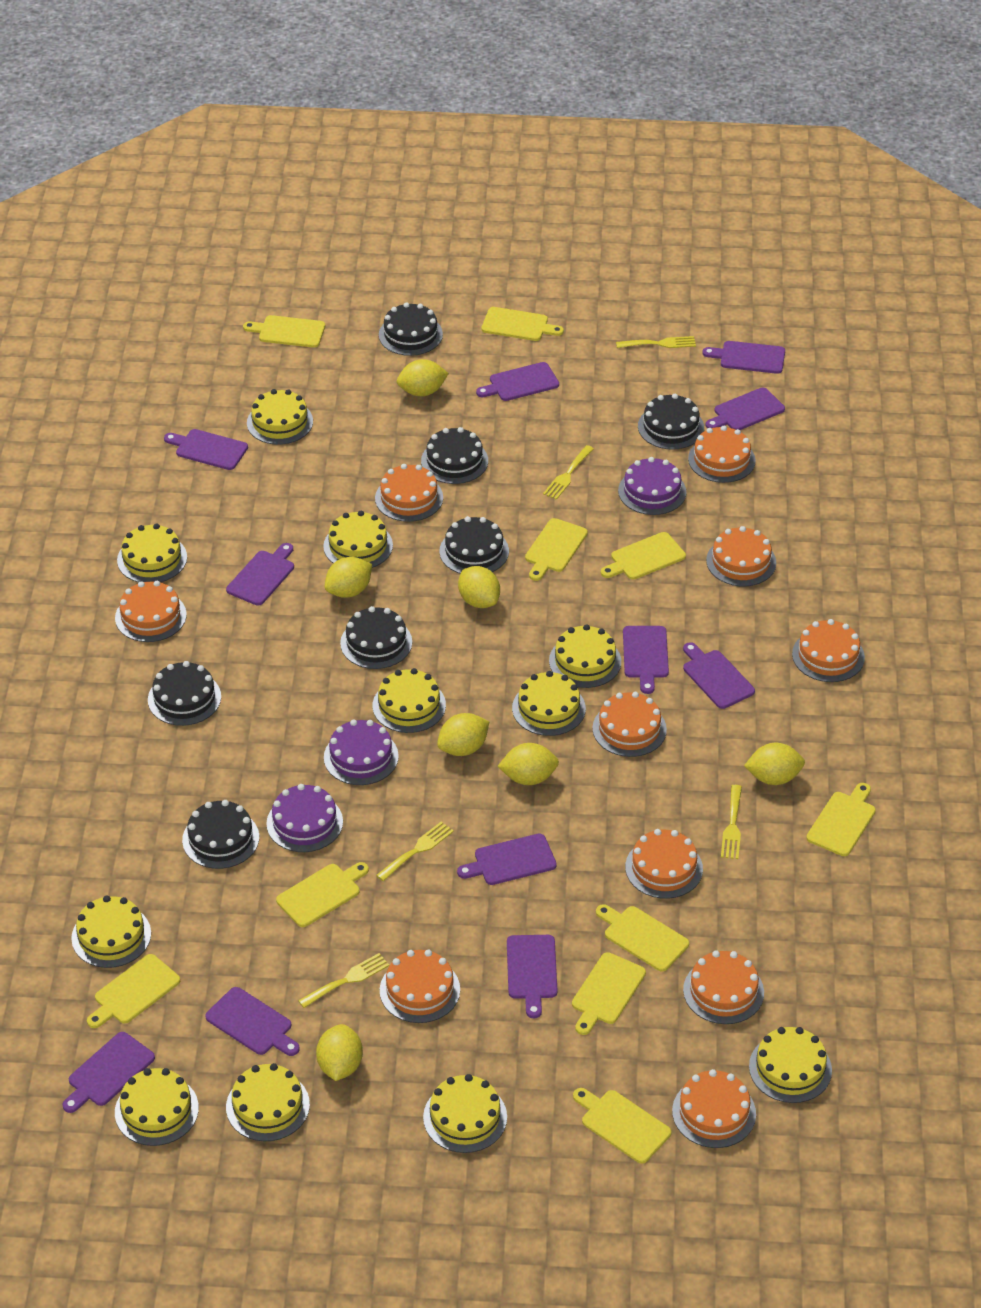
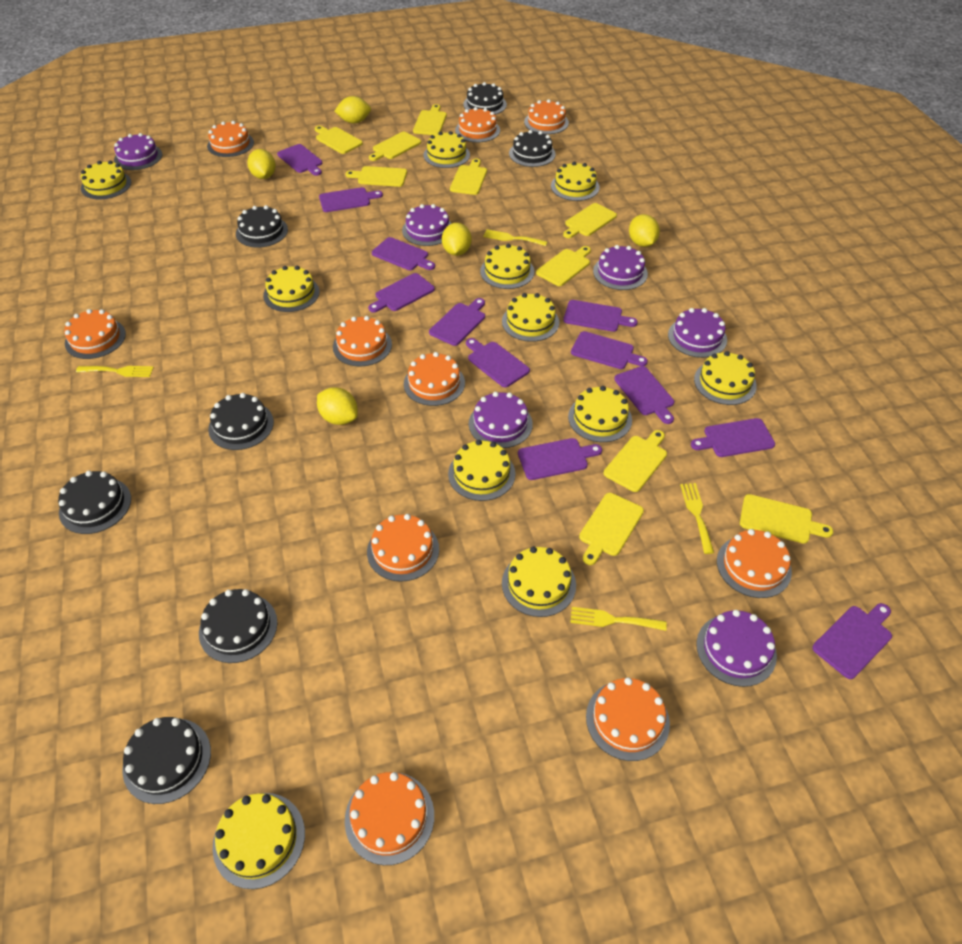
purple cake: 3 -> 6
purple cutting board: 11 -> 12
yellow fork: 5 -> 4
yellow lemon: 7 -> 5

